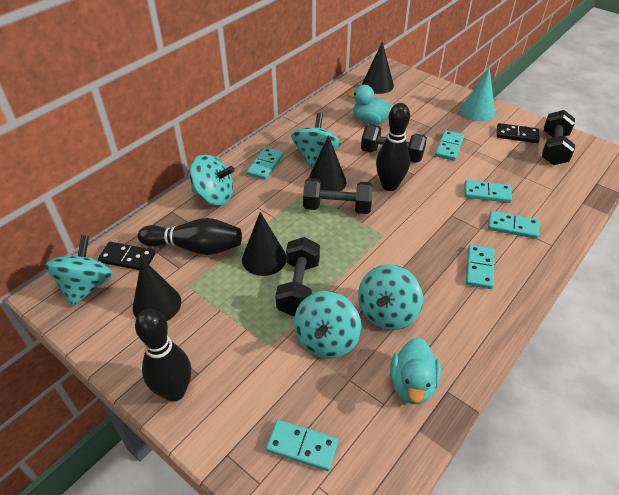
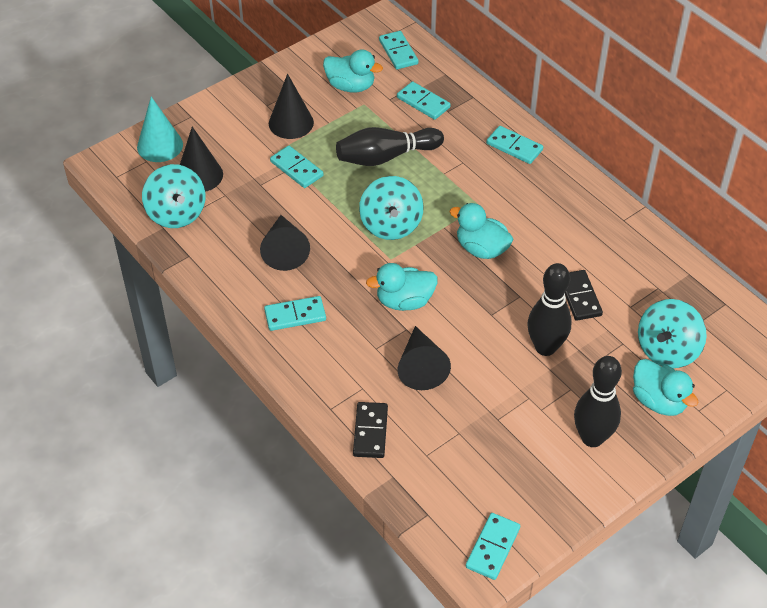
black dumbbell: 4 -> 0
turquoise duck: 2 -> 4
turquoise spinning top: 5 -> 3

